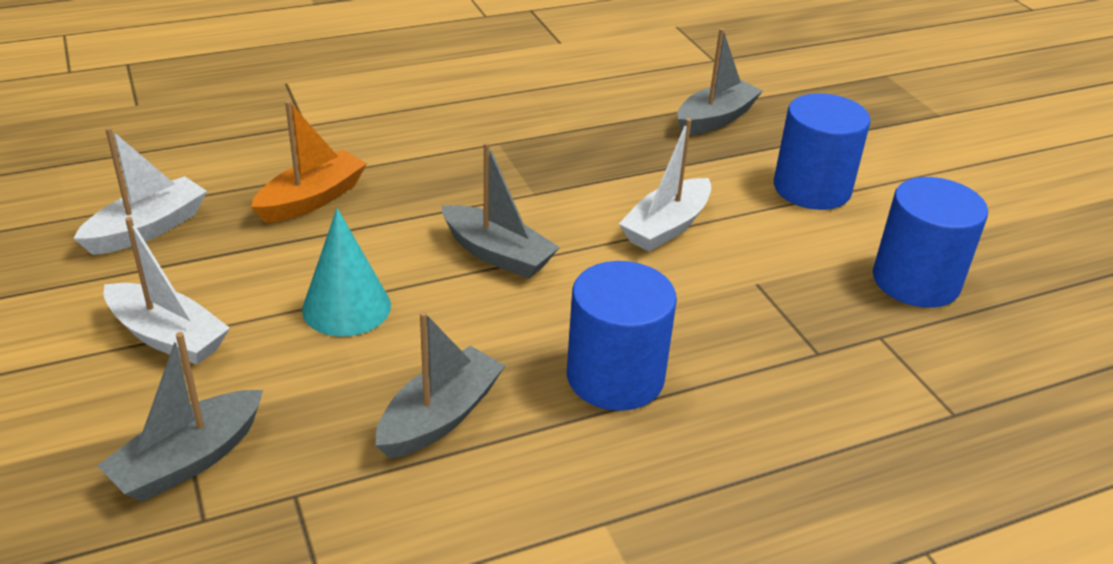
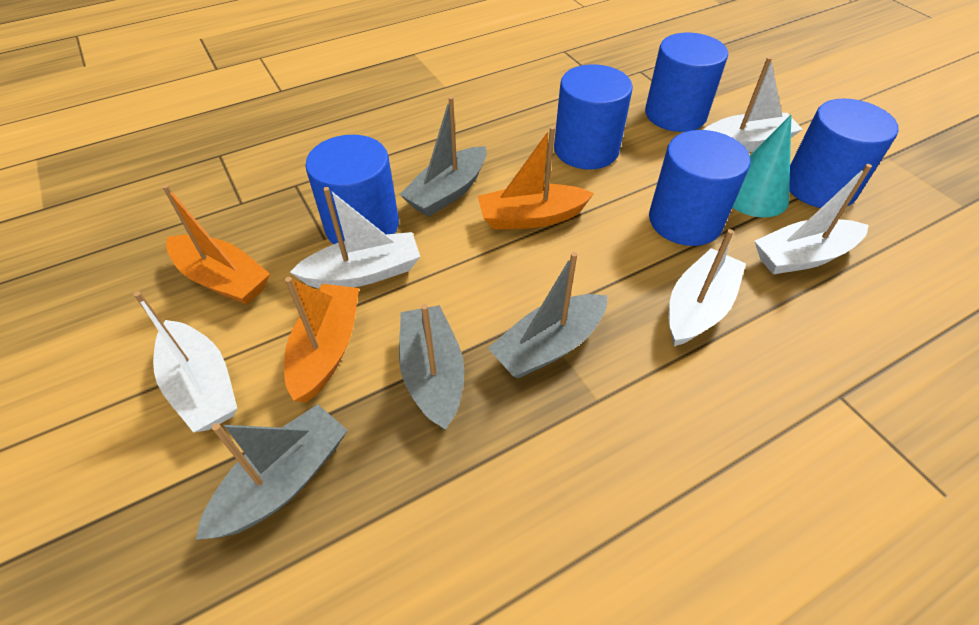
blue cylinder: 3 -> 5
orange boat: 1 -> 3
white boat: 3 -> 5

